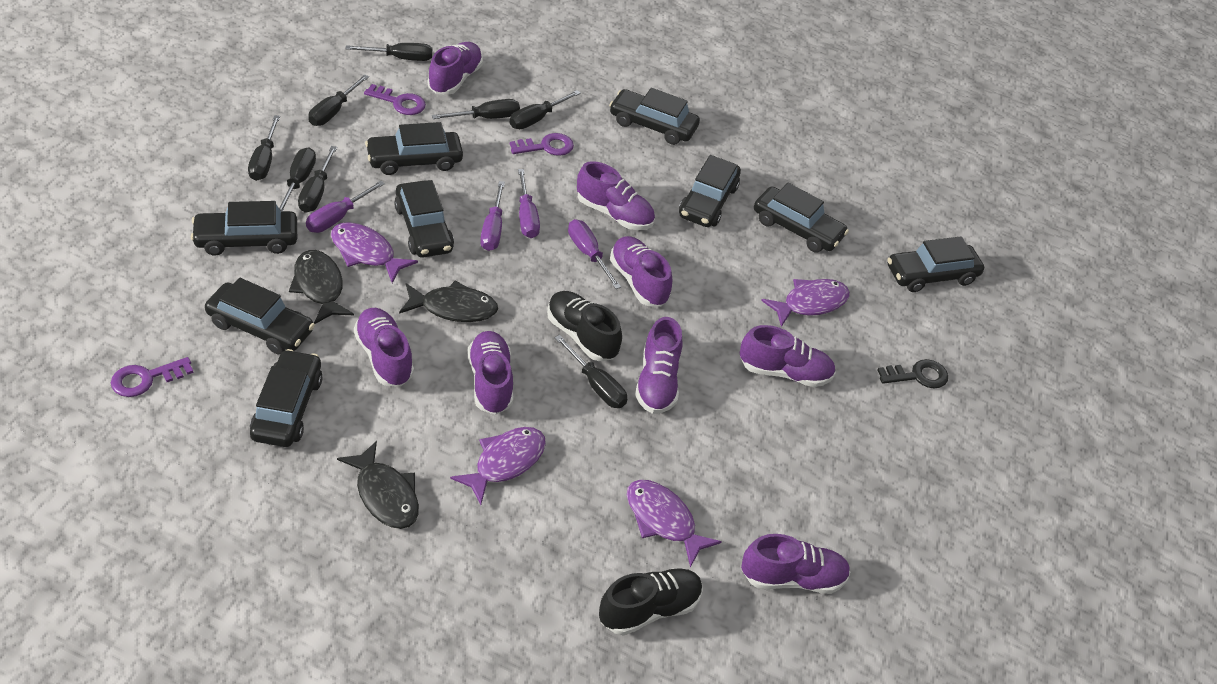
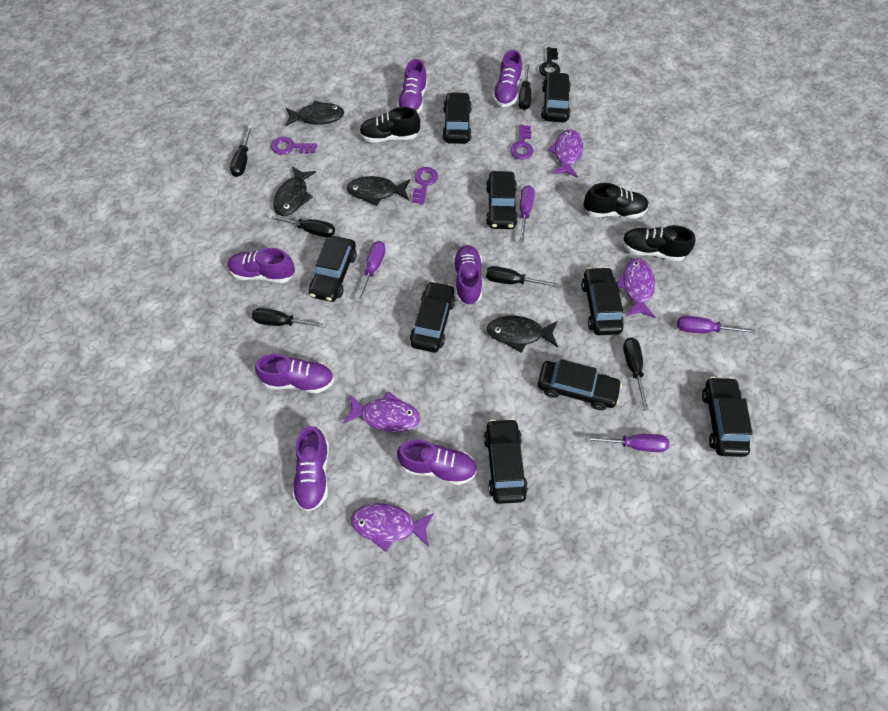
black fish: 3 -> 4
black screwdriver: 8 -> 6
black shoe: 2 -> 3
purple shoe: 8 -> 7

